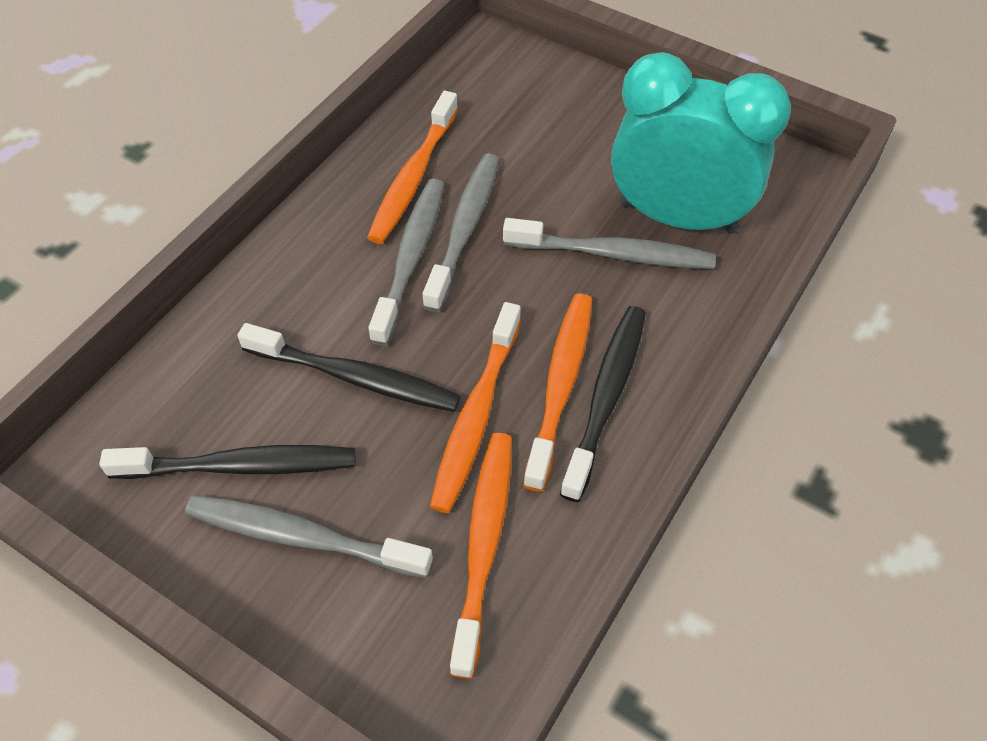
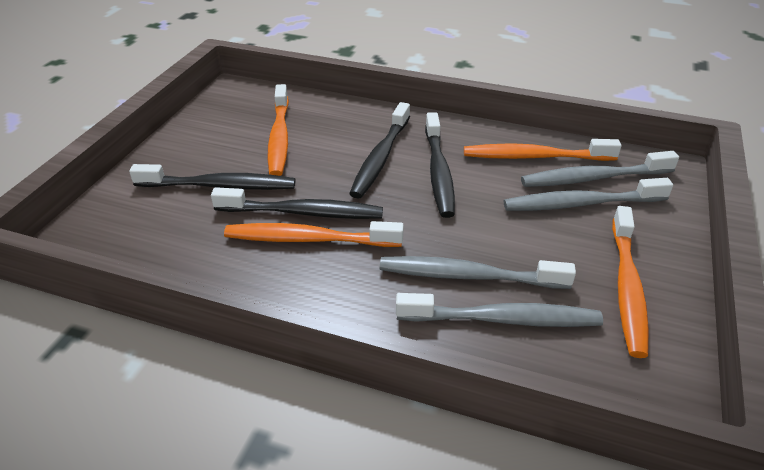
black toothbrush: 3 -> 4
turquoise clock: 1 -> 0

